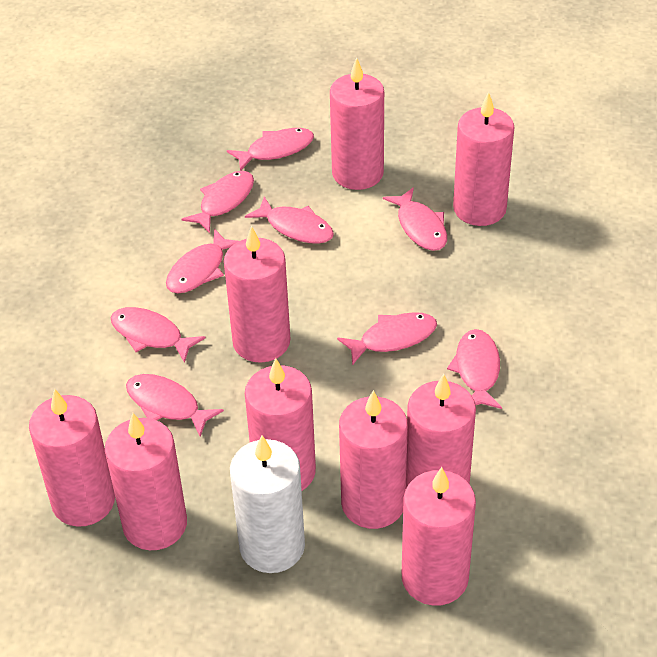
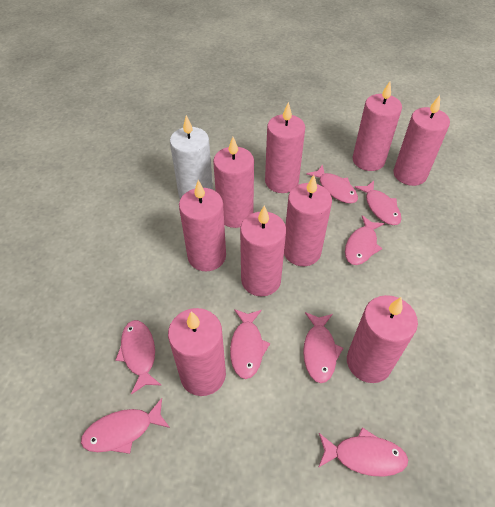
pink fish: 9 -> 8

